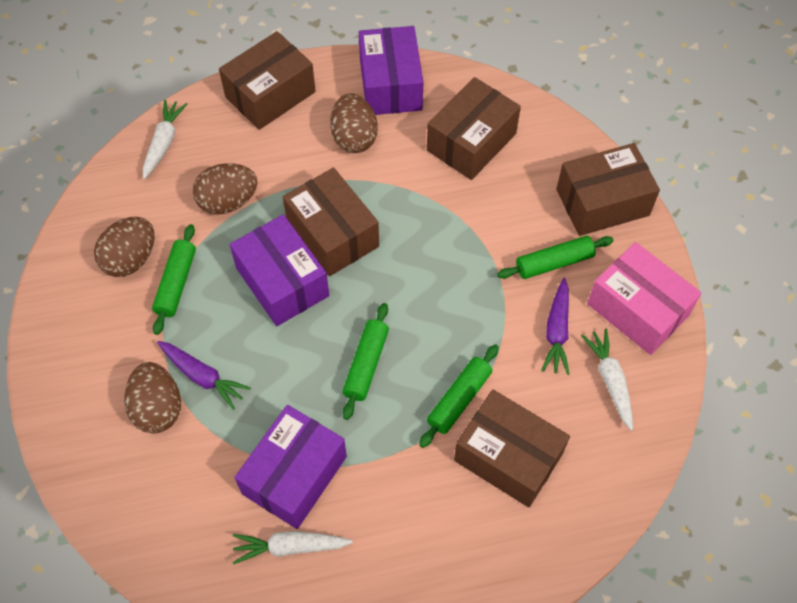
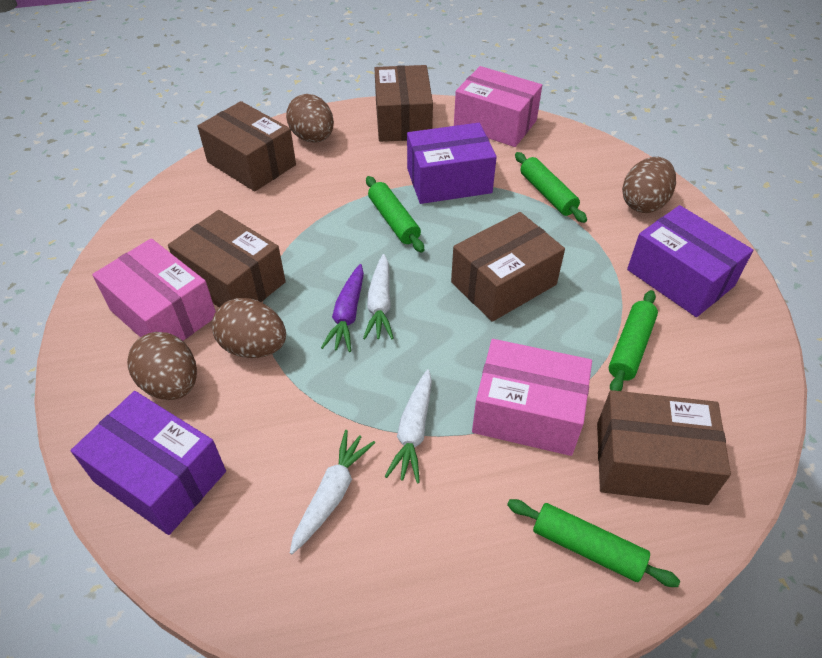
pink box: 1 -> 3
purple carrot: 2 -> 1

